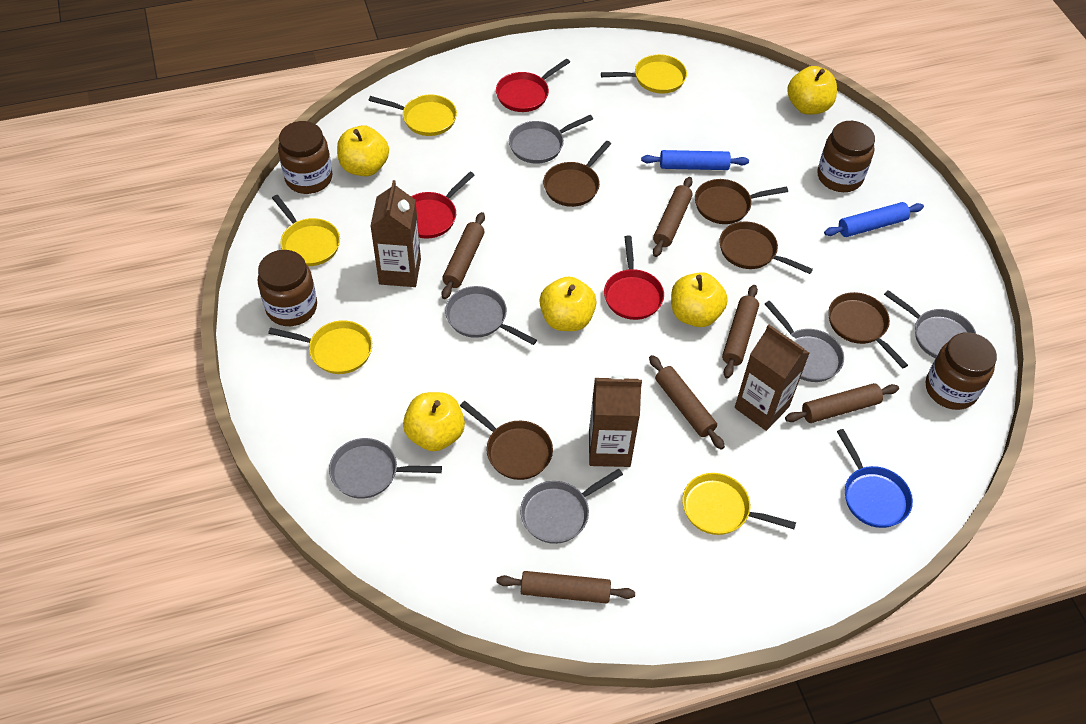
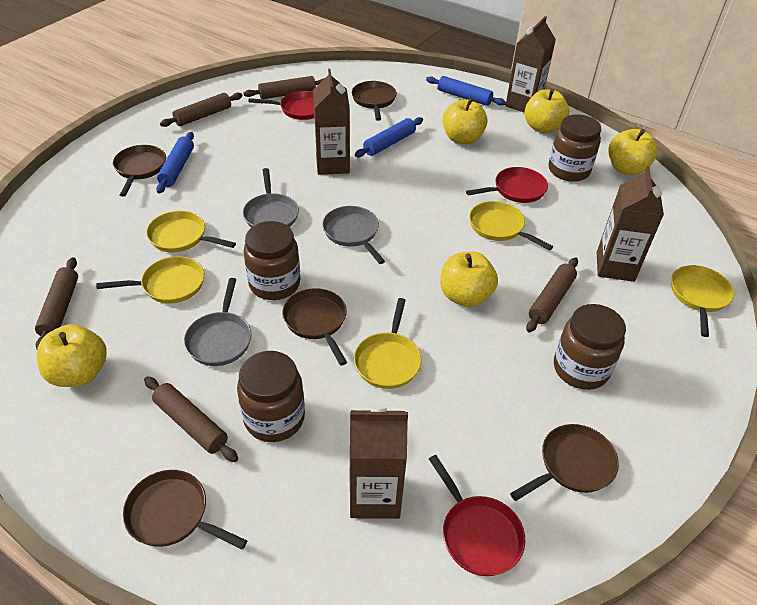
blue pan: 1 -> 0
blue rolling pin: 2 -> 3
brown carton: 3 -> 4
brown rolling pin: 6 -> 5
grey pan: 6 -> 3

